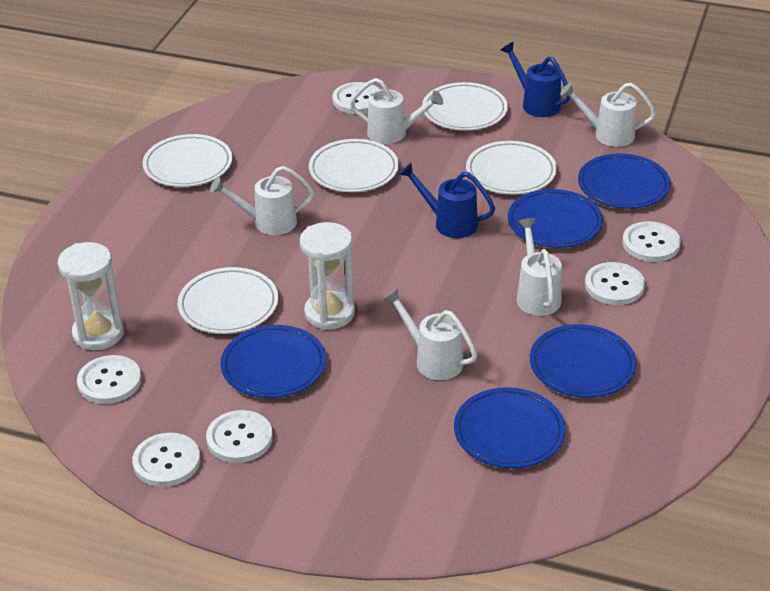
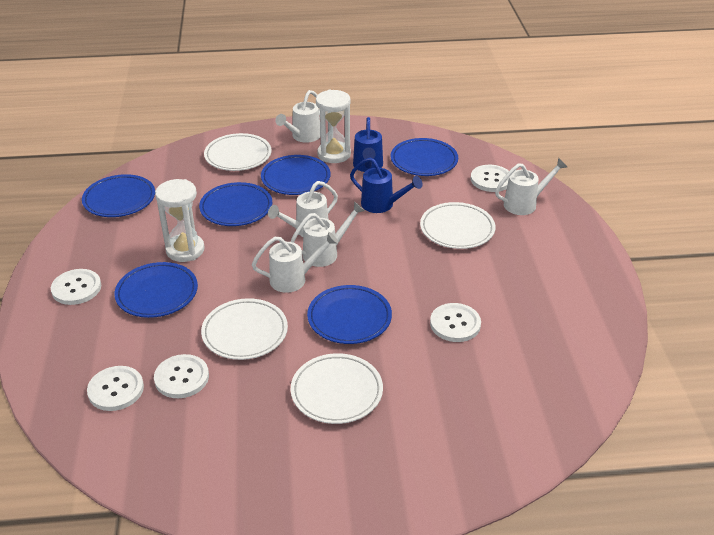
blue plate: 5 -> 6
white button: 6 -> 5
white plate: 5 -> 4

